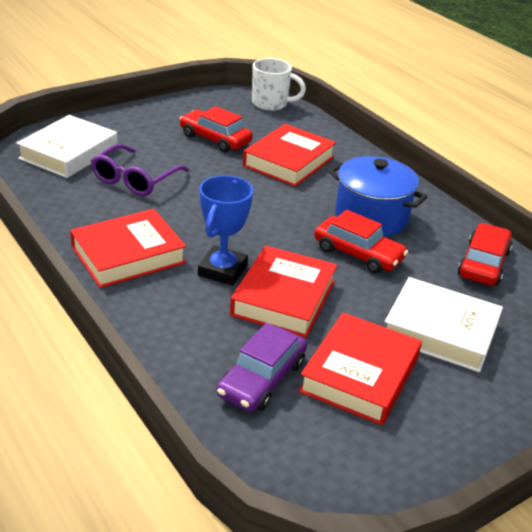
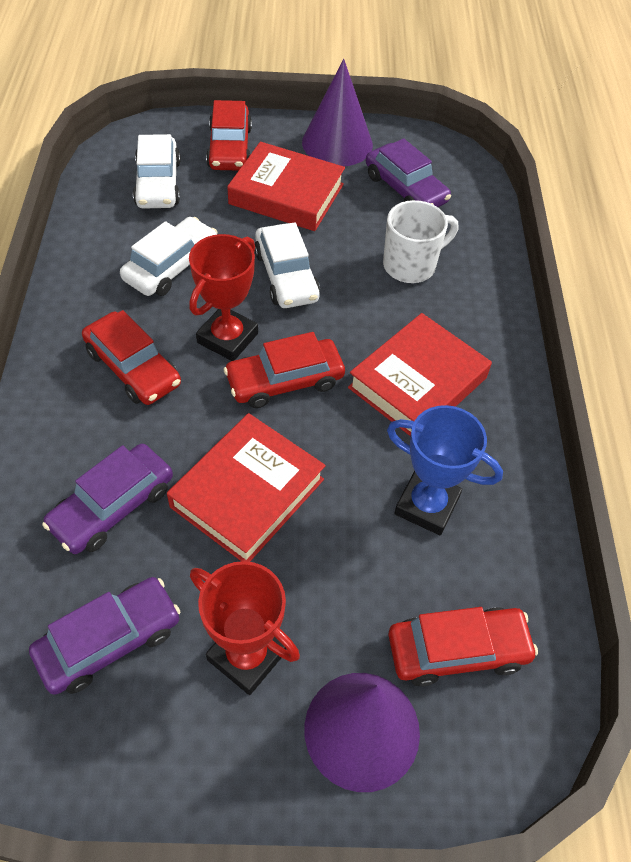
blue pot: 1 -> 0
purple car: 1 -> 3
purple cone: 0 -> 2
purple glasses: 1 -> 0
red book: 4 -> 3
red car: 3 -> 4
red trophy: 0 -> 2
white book: 2 -> 0
white car: 0 -> 3

